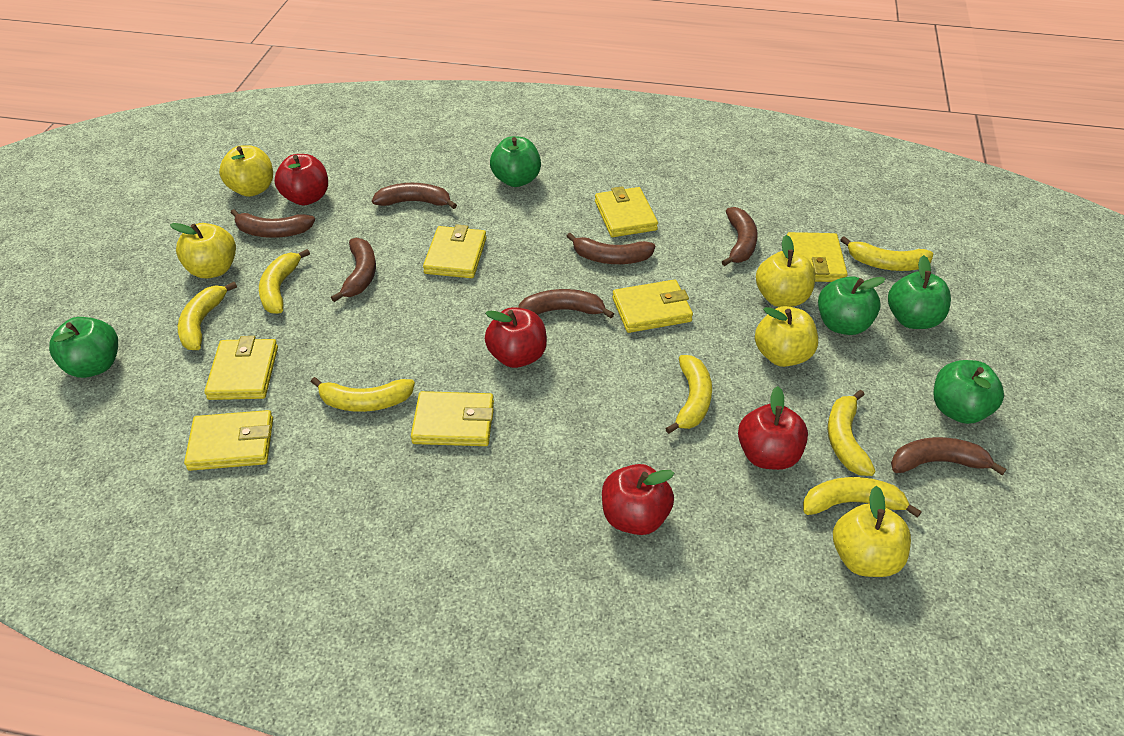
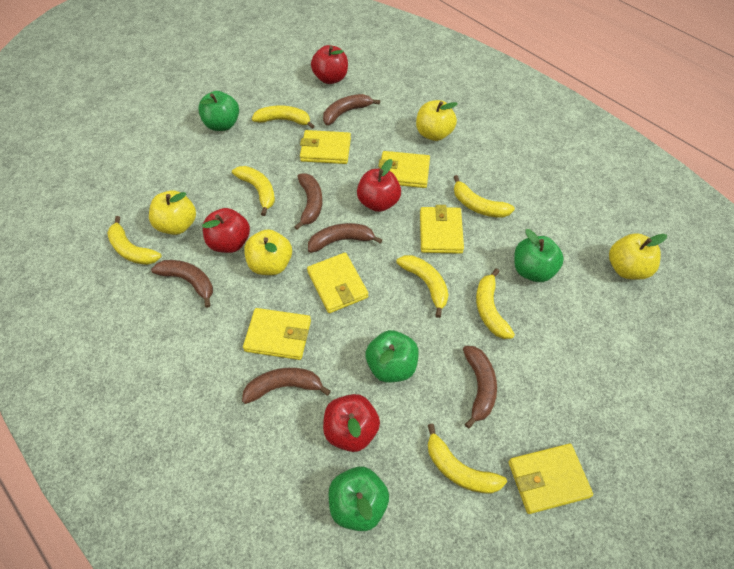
brown banana: 7 -> 6
green apple: 5 -> 4
yellow apple: 5 -> 4
yellow wallet: 7 -> 6

